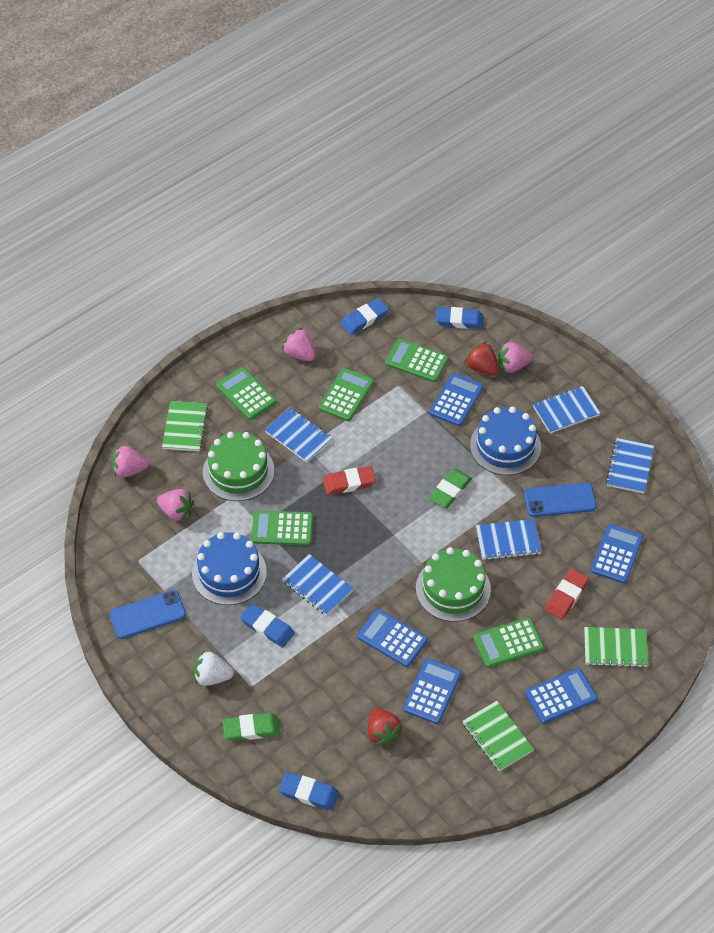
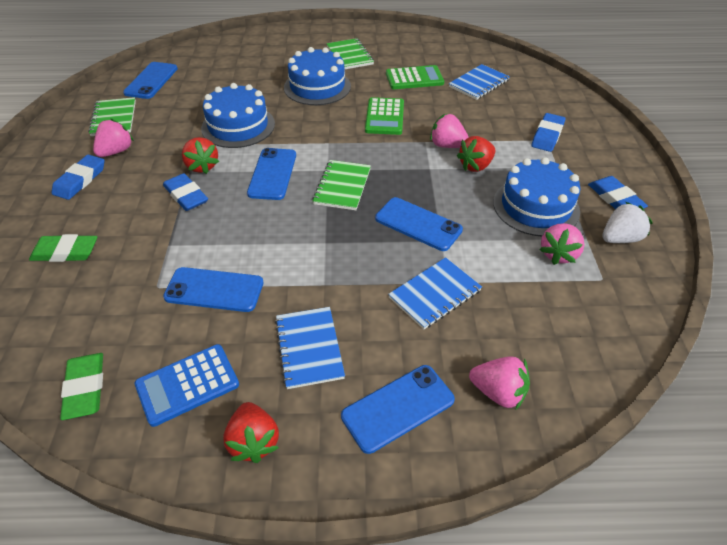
blue cake: 2 -> 3
blue calculator: 5 -> 1
blue notebook: 5 -> 3
blue phone: 2 -> 5
green cake: 2 -> 0
green calculator: 5 -> 2
red eraser: 2 -> 0
red strawberry: 2 -> 3

